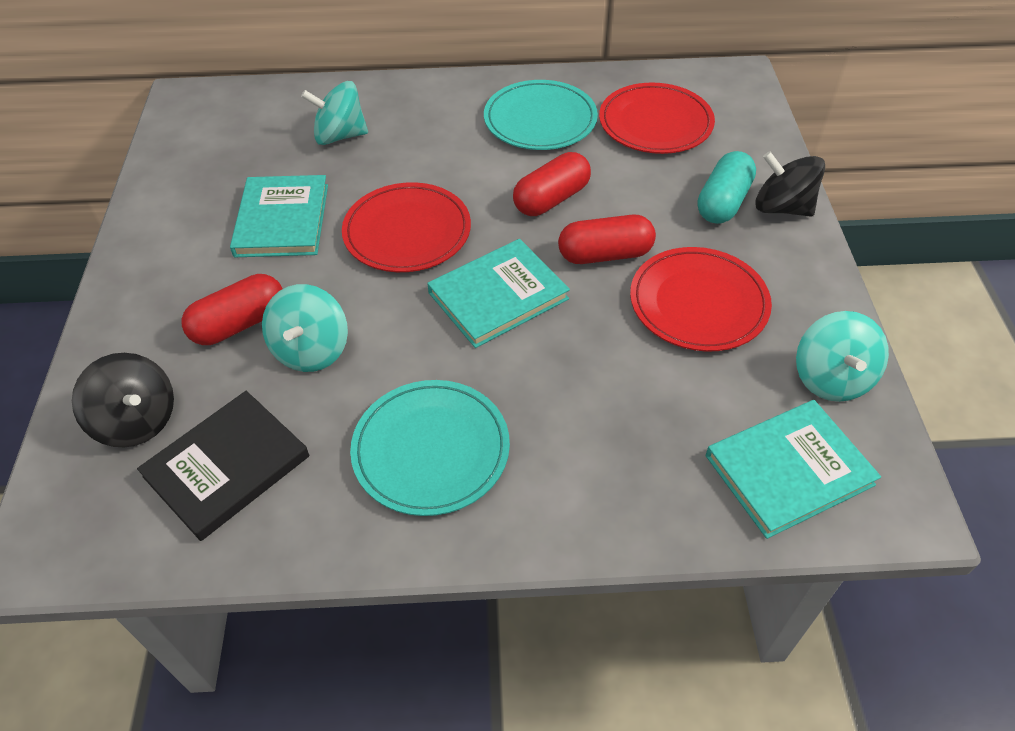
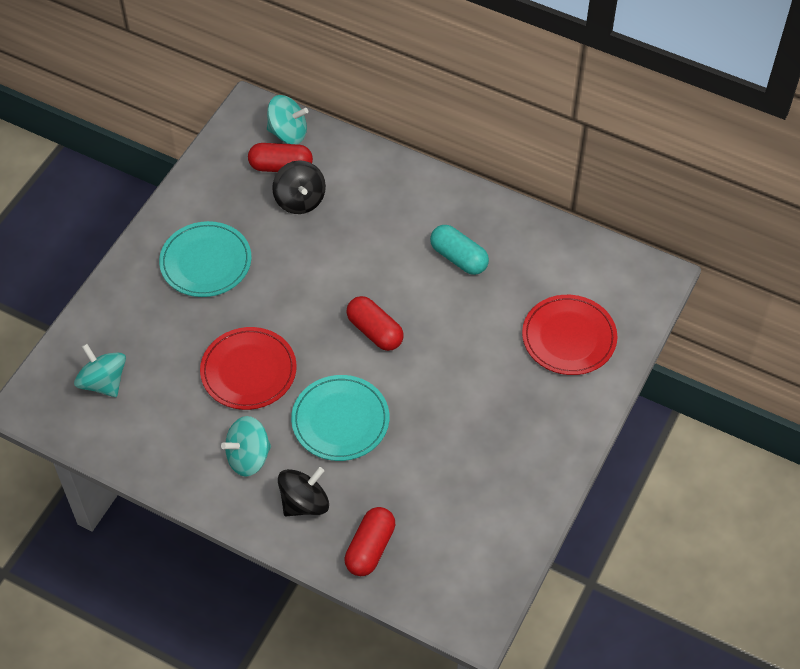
black book: 1 -> 0
red plate: 3 -> 2
turquoise book: 3 -> 0

